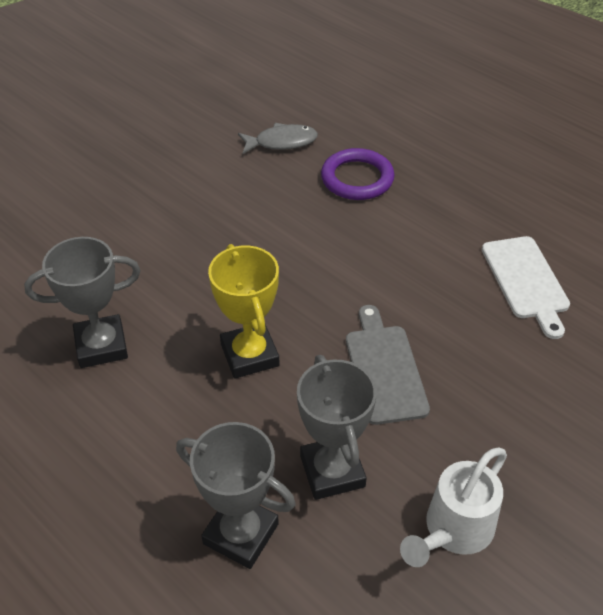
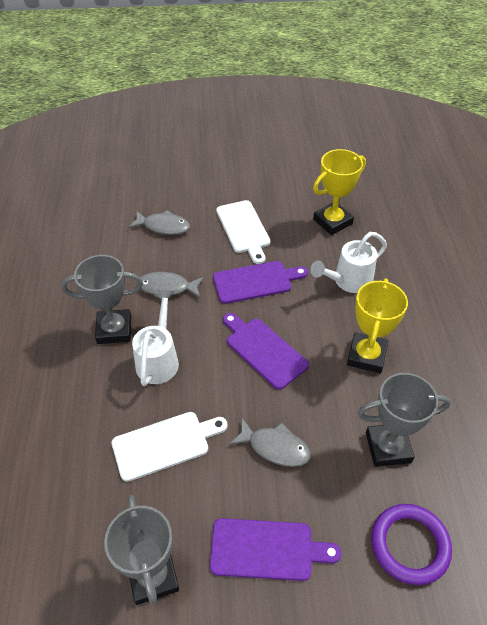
grey cutting board: 1 -> 0
grey fish: 1 -> 3
purple cutting board: 0 -> 3
white cutting board: 1 -> 2
white watering can: 1 -> 2
yellow trophy: 1 -> 2

